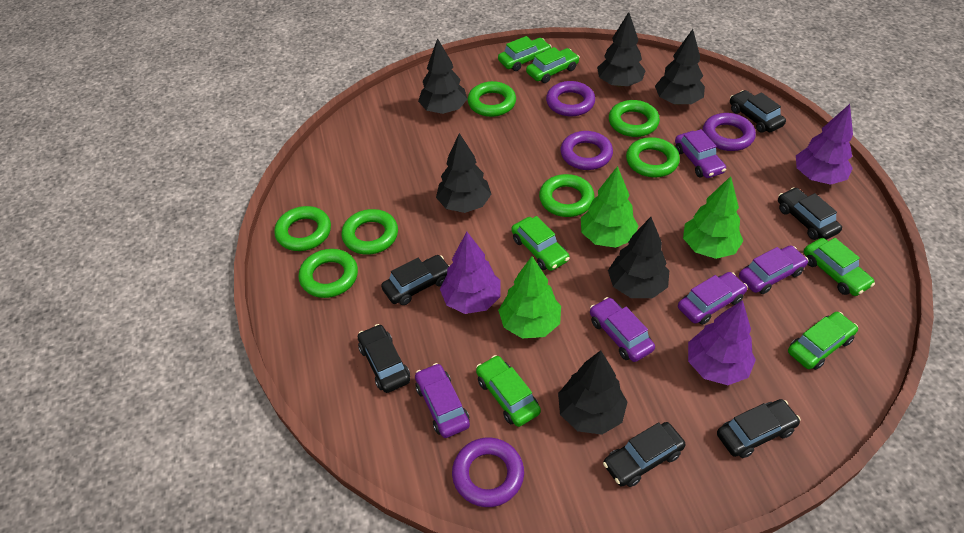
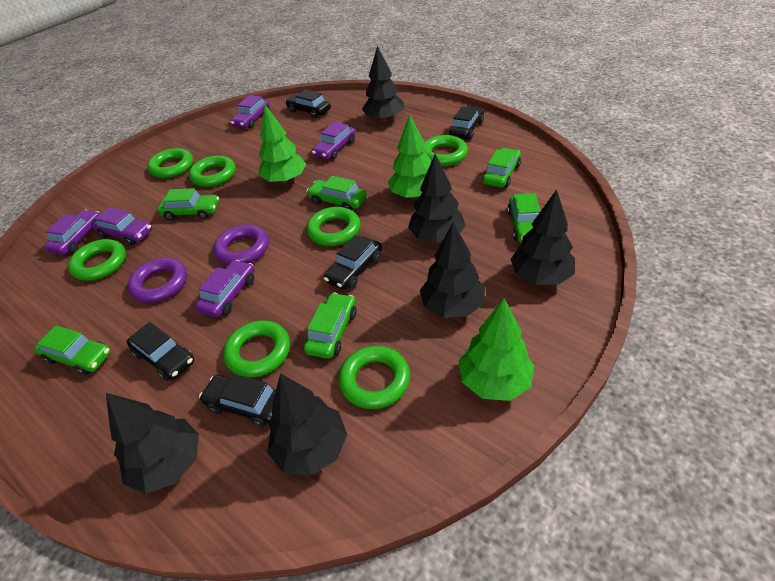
black car: 6 -> 5
purple ring: 4 -> 2
purple tree: 3 -> 0

